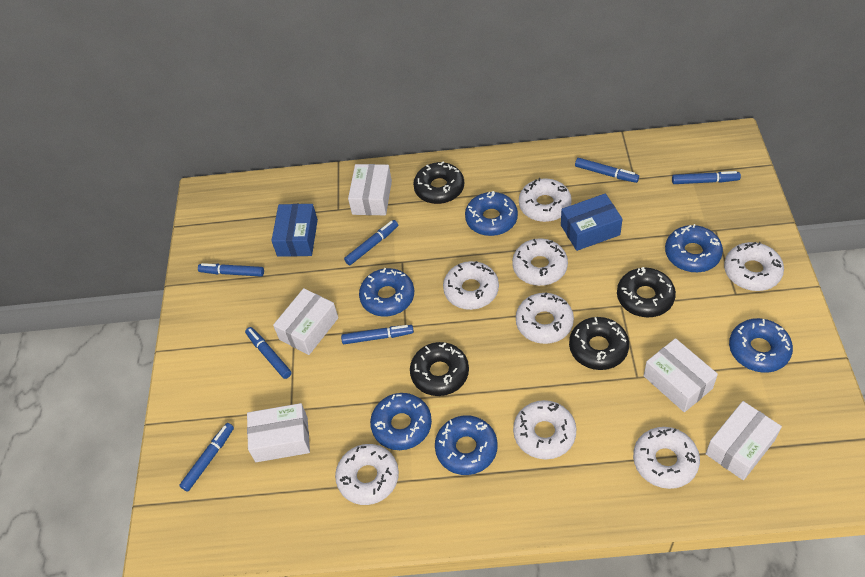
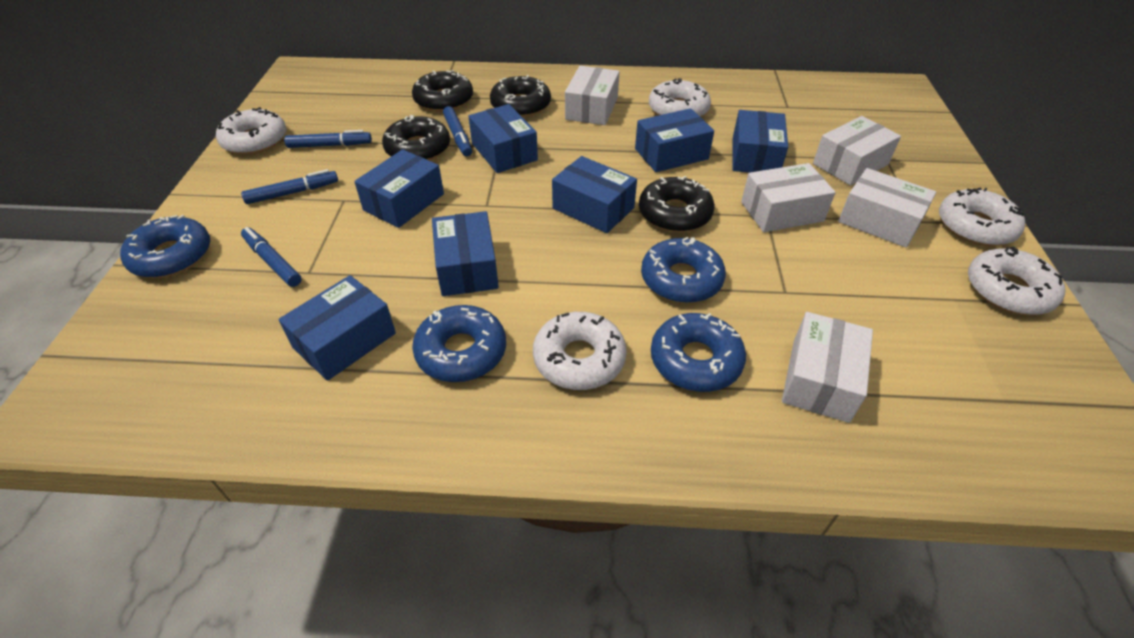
blue box: 2 -> 7
blue donut: 6 -> 4
blue marker: 7 -> 4
white donut: 8 -> 5

